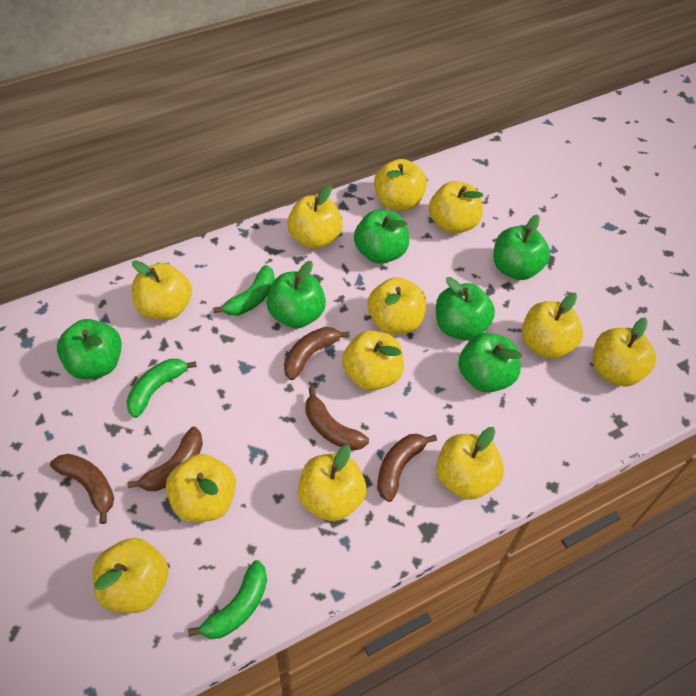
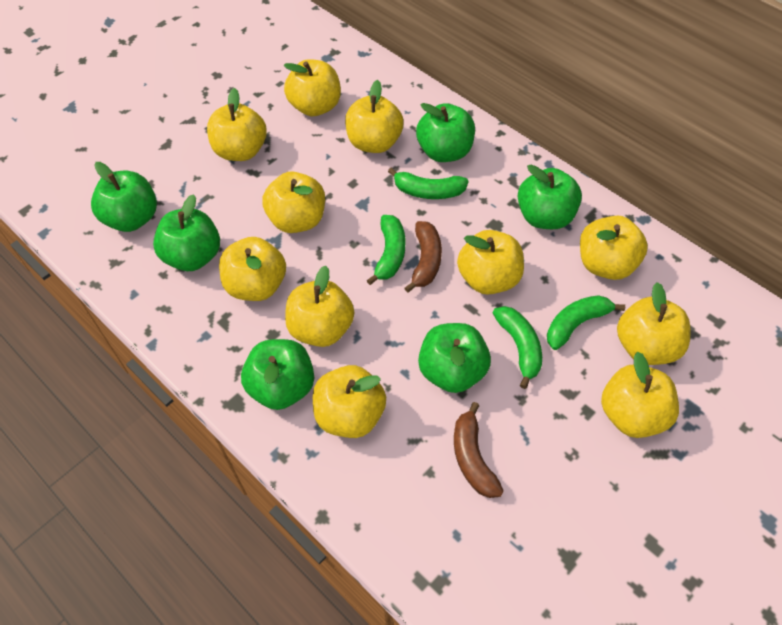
brown banana: 5 -> 2
green banana: 3 -> 4
yellow apple: 12 -> 11

